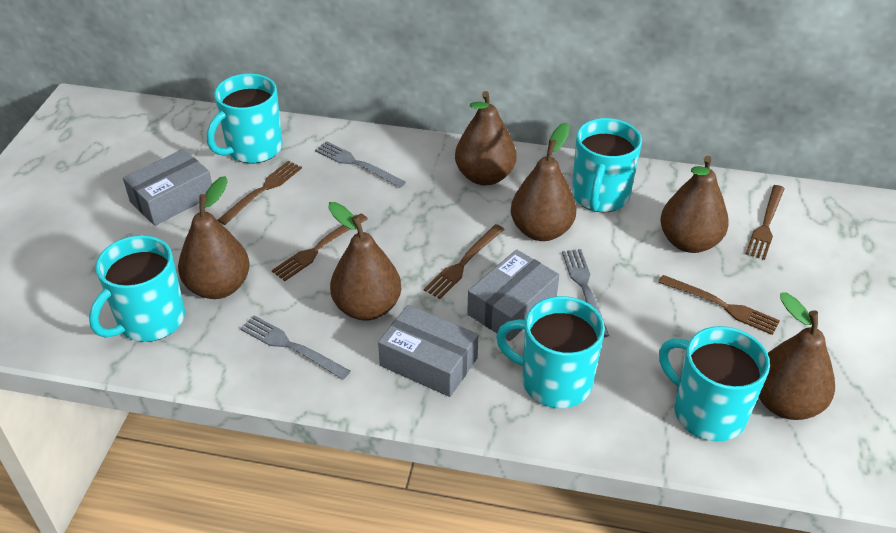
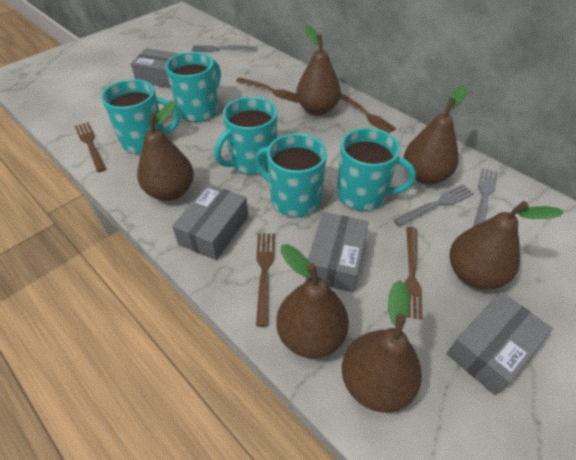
grey box: 3 -> 4

